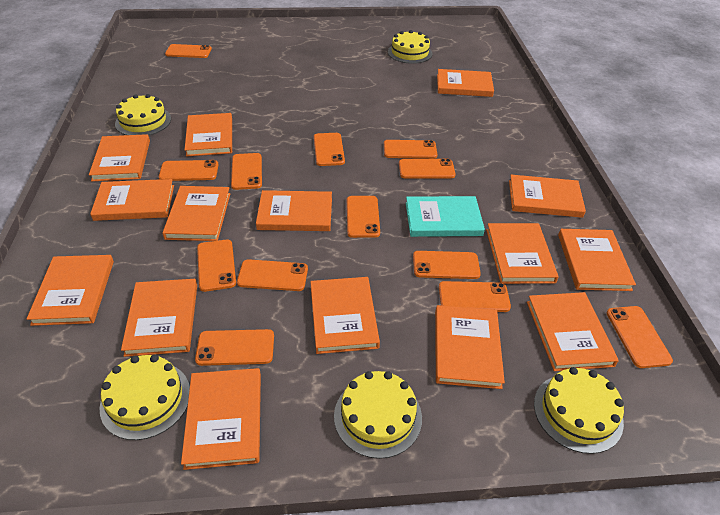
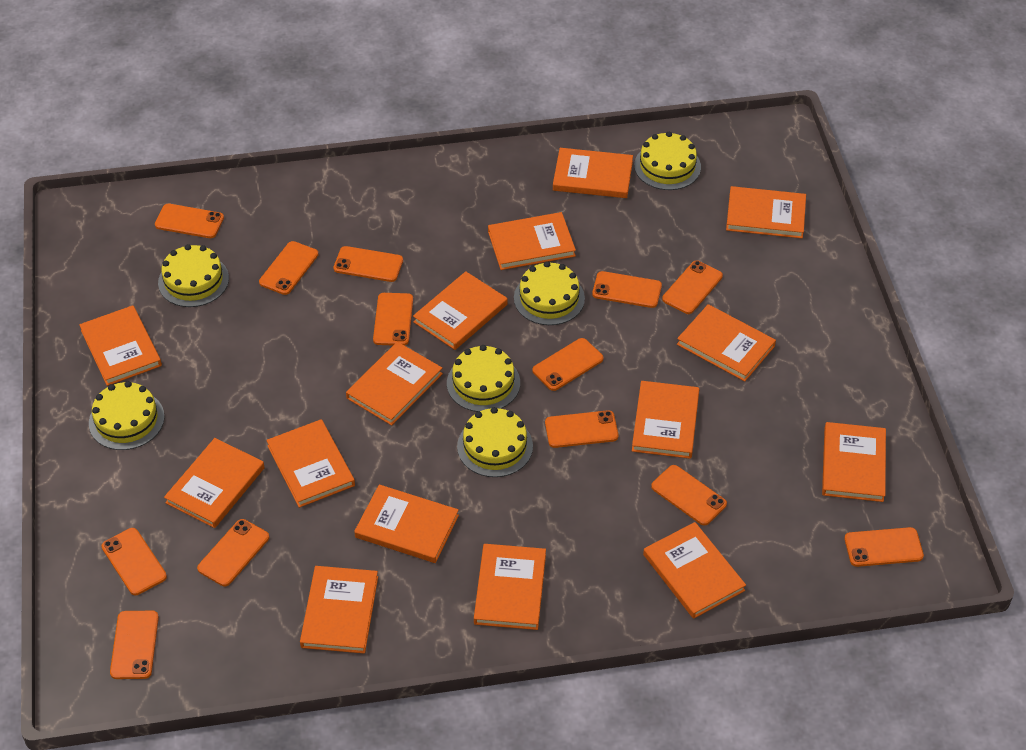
turquoise book: 1 -> 0
yellow cake: 5 -> 6

